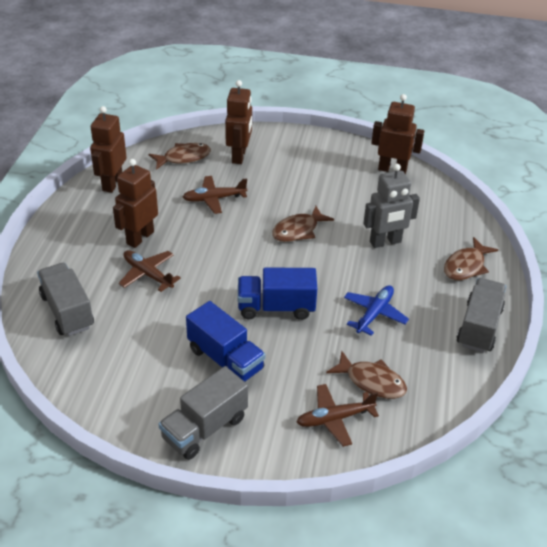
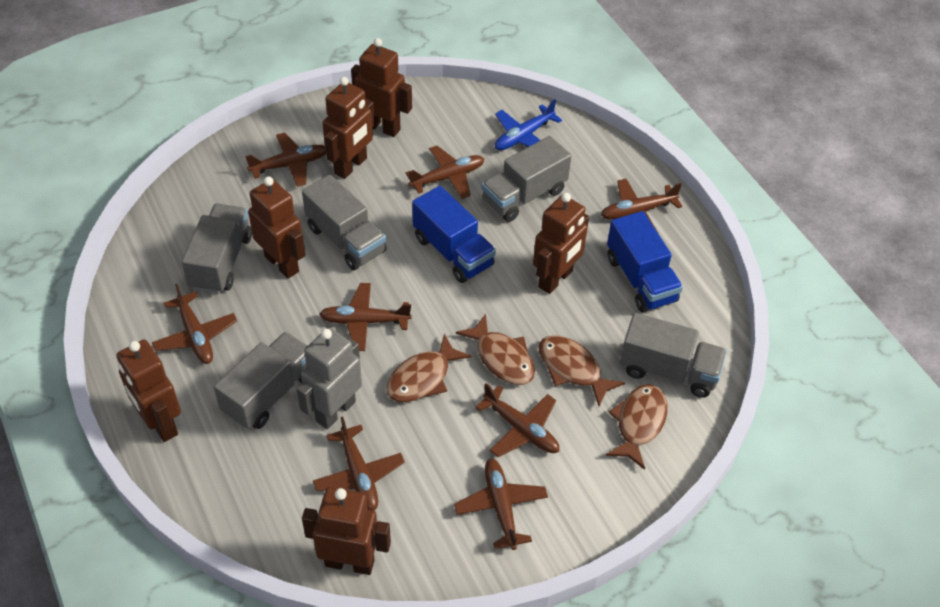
brown plane: 3 -> 8
brown robot: 4 -> 6
grey truck: 3 -> 5

